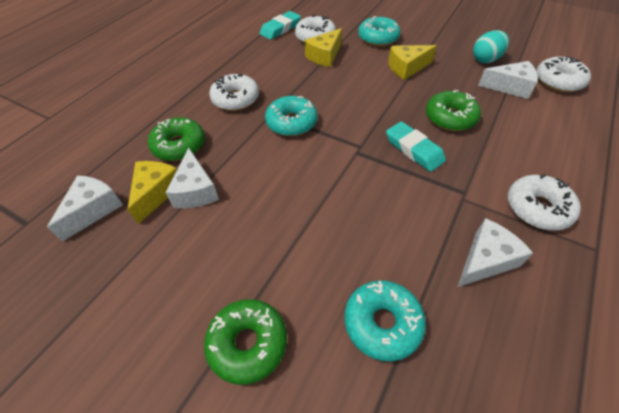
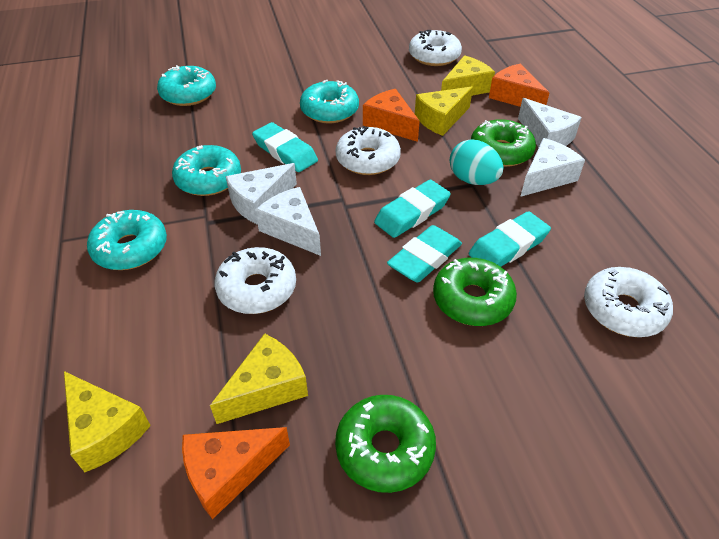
orange cheese: 0 -> 3
turquoise donut: 3 -> 4
turquoise eraser: 2 -> 4
yellow cheese: 3 -> 4

